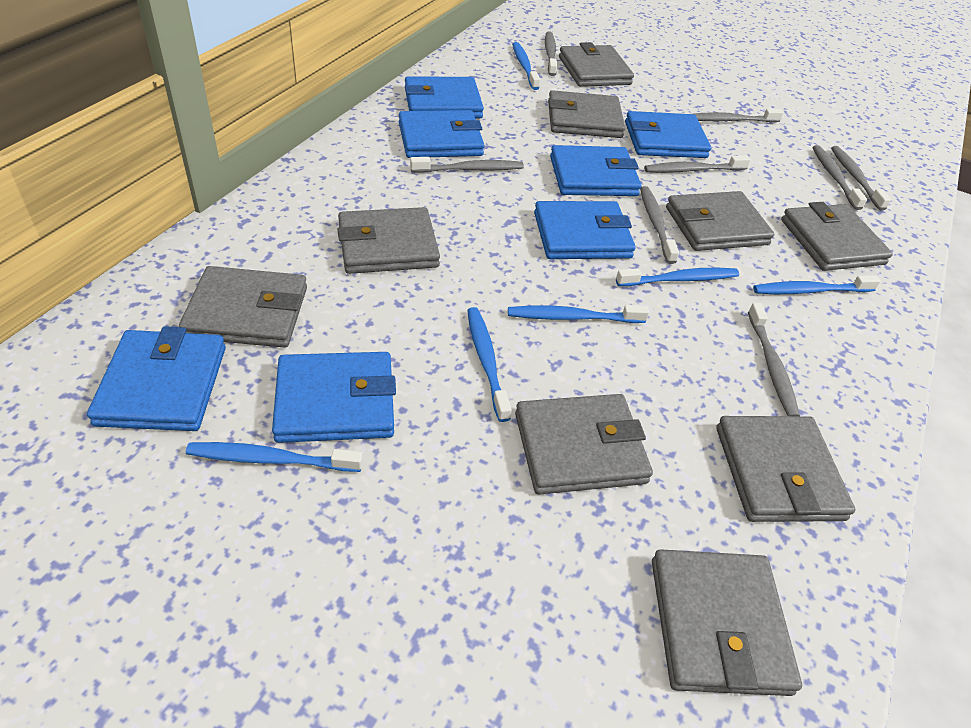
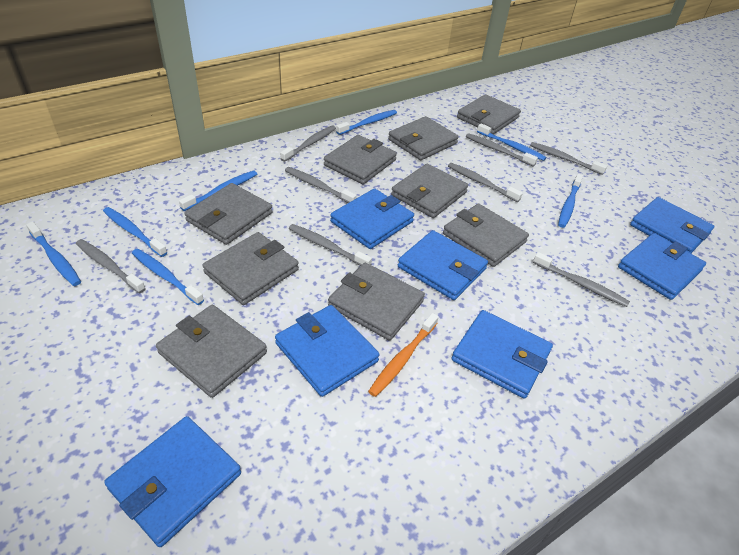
blue toothbrush: 6 -> 7
orange toothbrush: 0 -> 1

